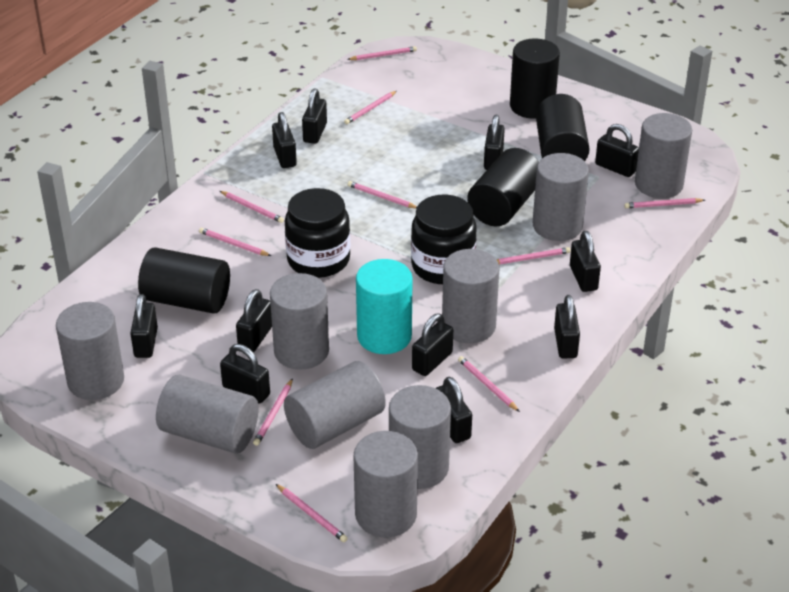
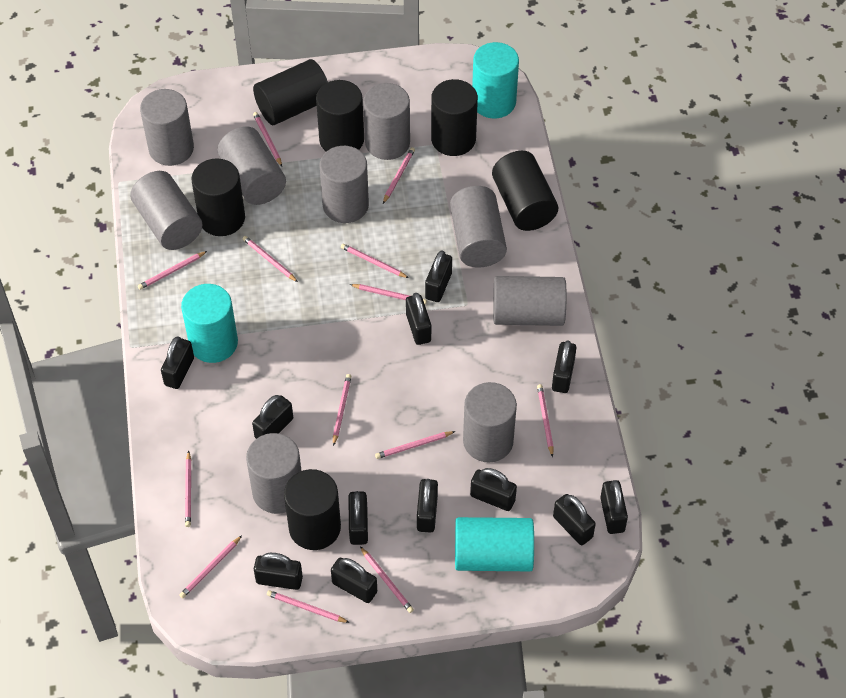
black cylinder: 4 -> 6
black jar: 2 -> 0
black padlock: 11 -> 12
pink pencil: 10 -> 13
turquoise cylinder: 1 -> 3

